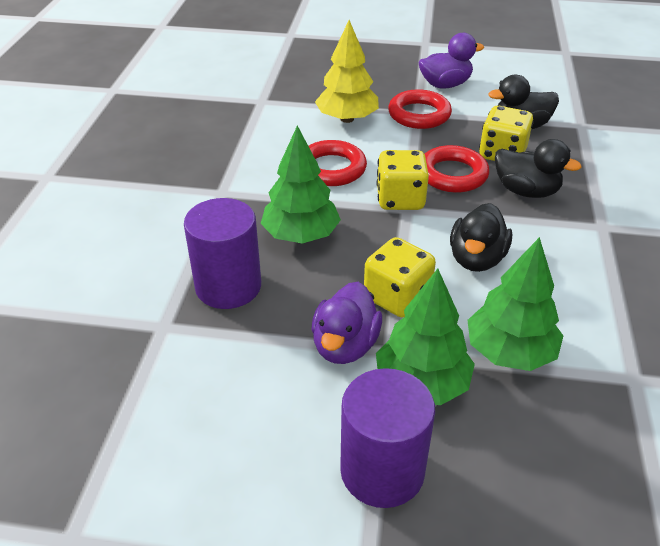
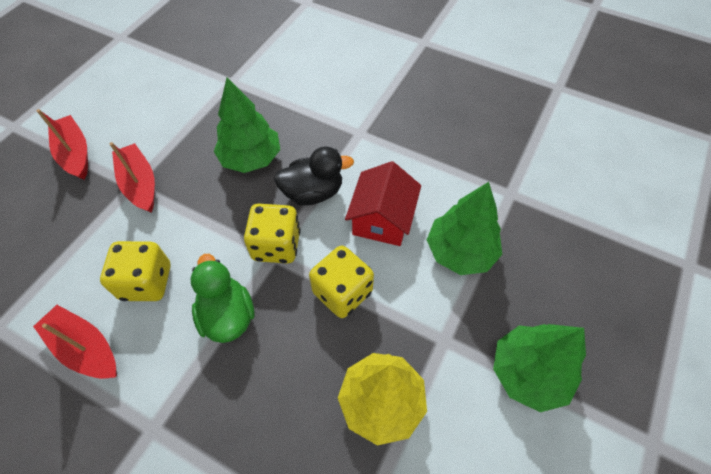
black duck: 3 -> 1
green duck: 0 -> 1
purple cylinder: 2 -> 0
purple duck: 2 -> 0
red boat: 0 -> 3
red house: 0 -> 1
red ring: 3 -> 0

